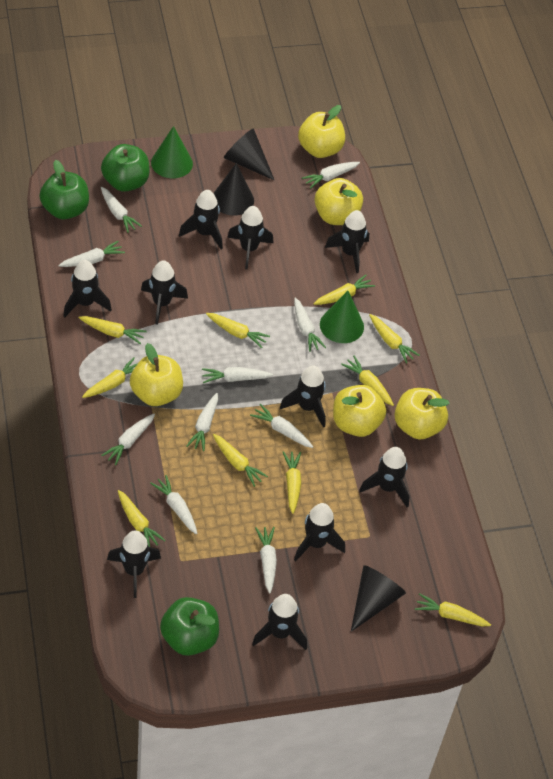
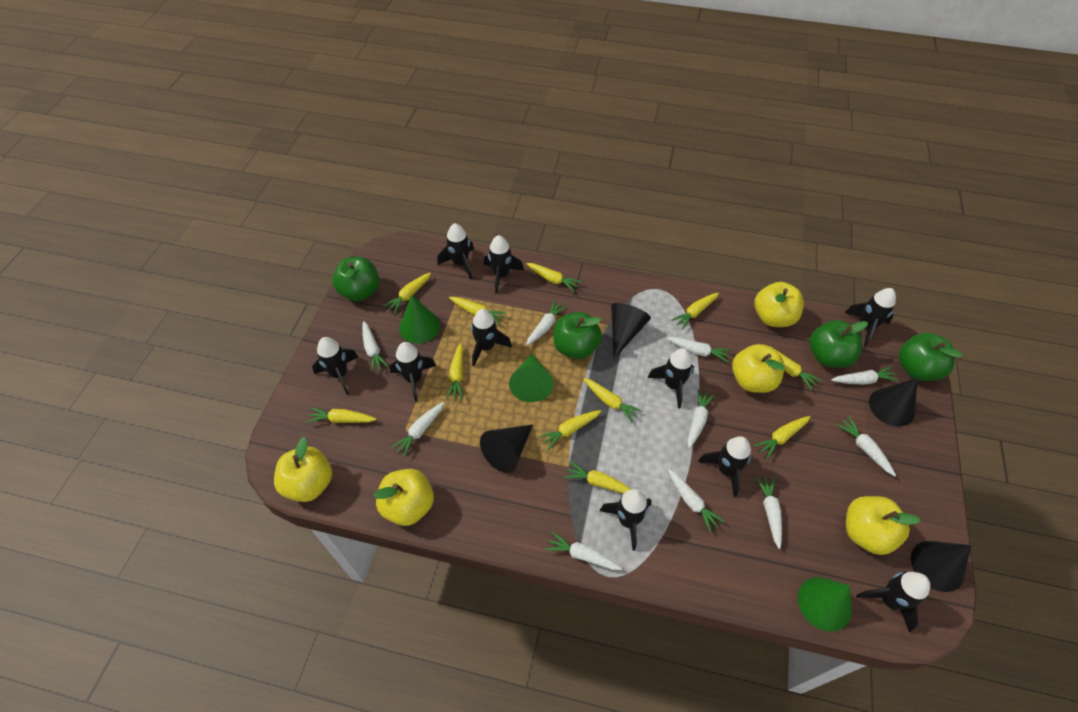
black cone: 3 -> 4
green apple: 3 -> 4
green cone: 2 -> 3
yellow carrot: 10 -> 11

